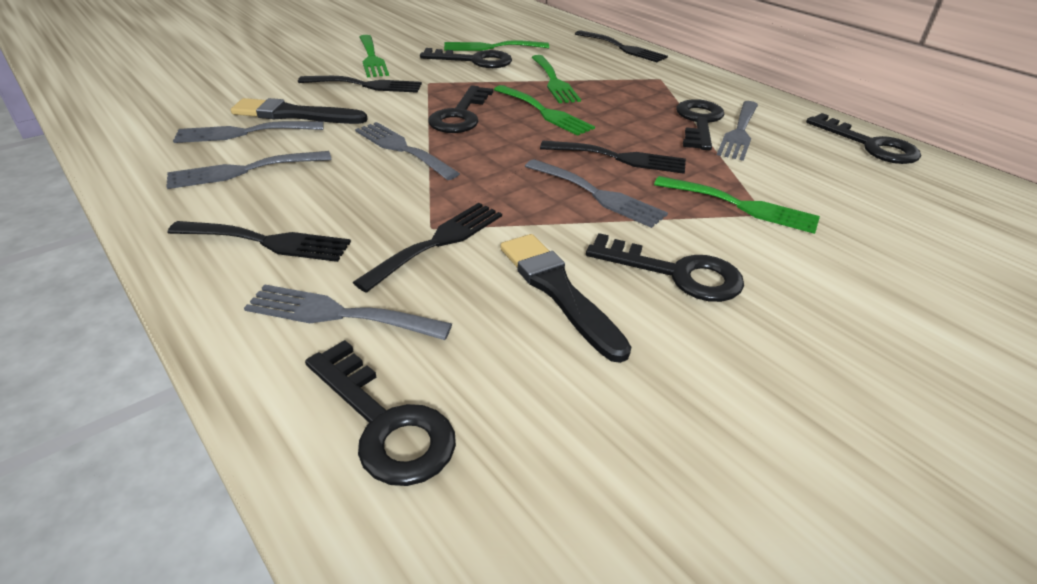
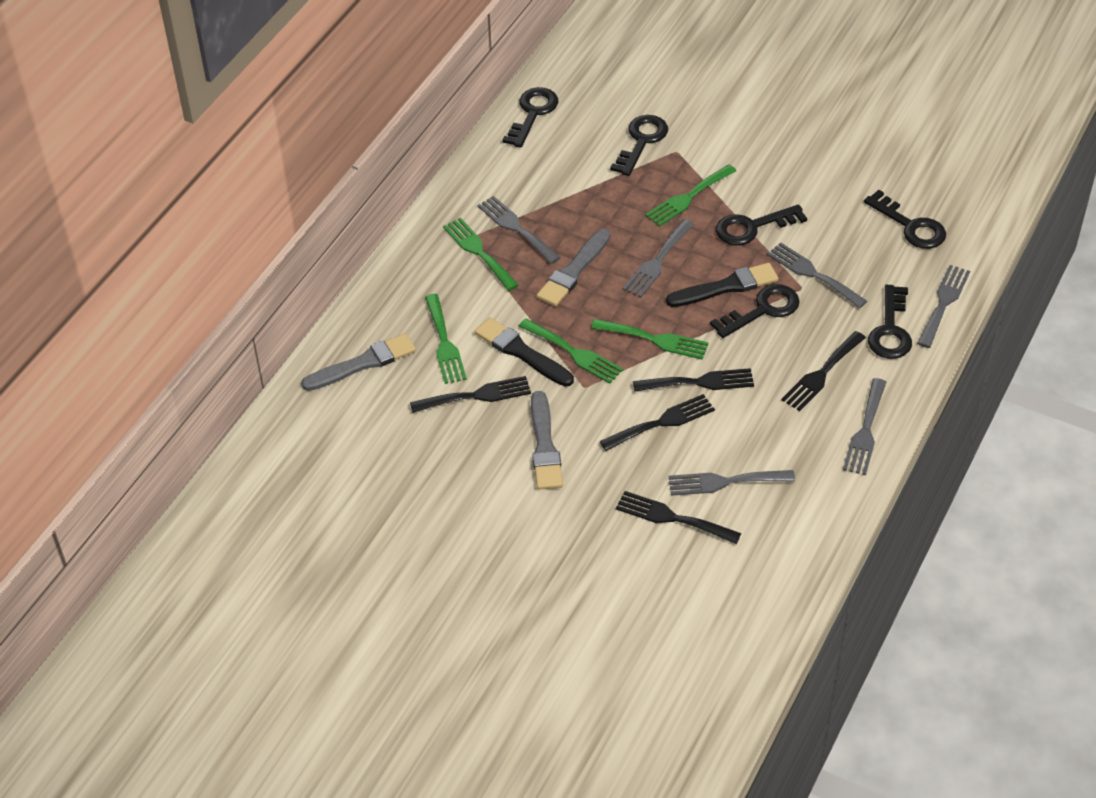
grey brush: 0 -> 3

